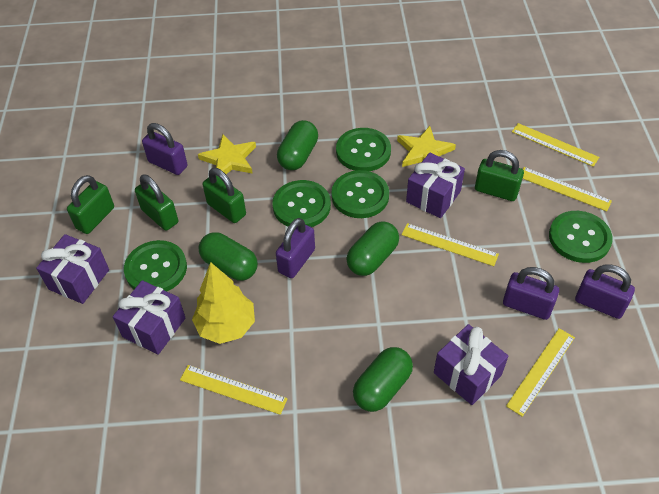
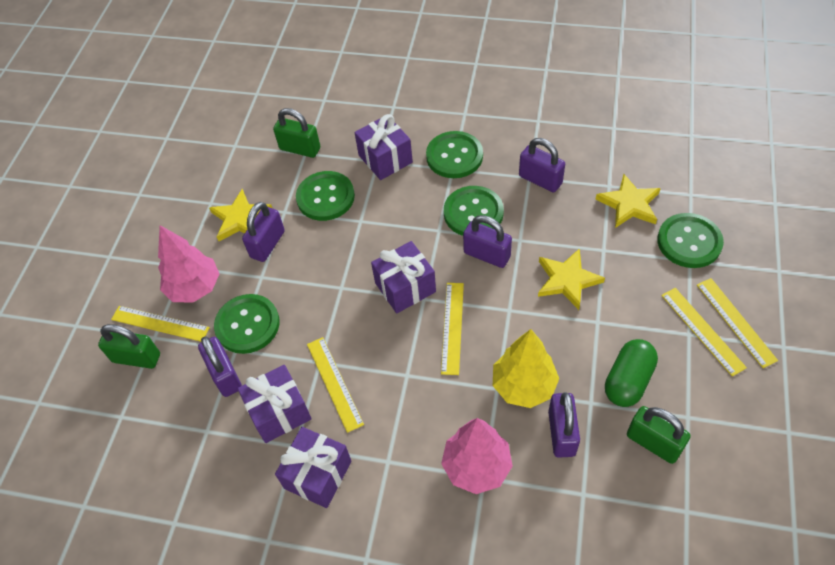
green capsule: 4 -> 1
green padlock: 4 -> 3
pink tree: 0 -> 2
purple padlock: 4 -> 5
yellow star: 2 -> 3

